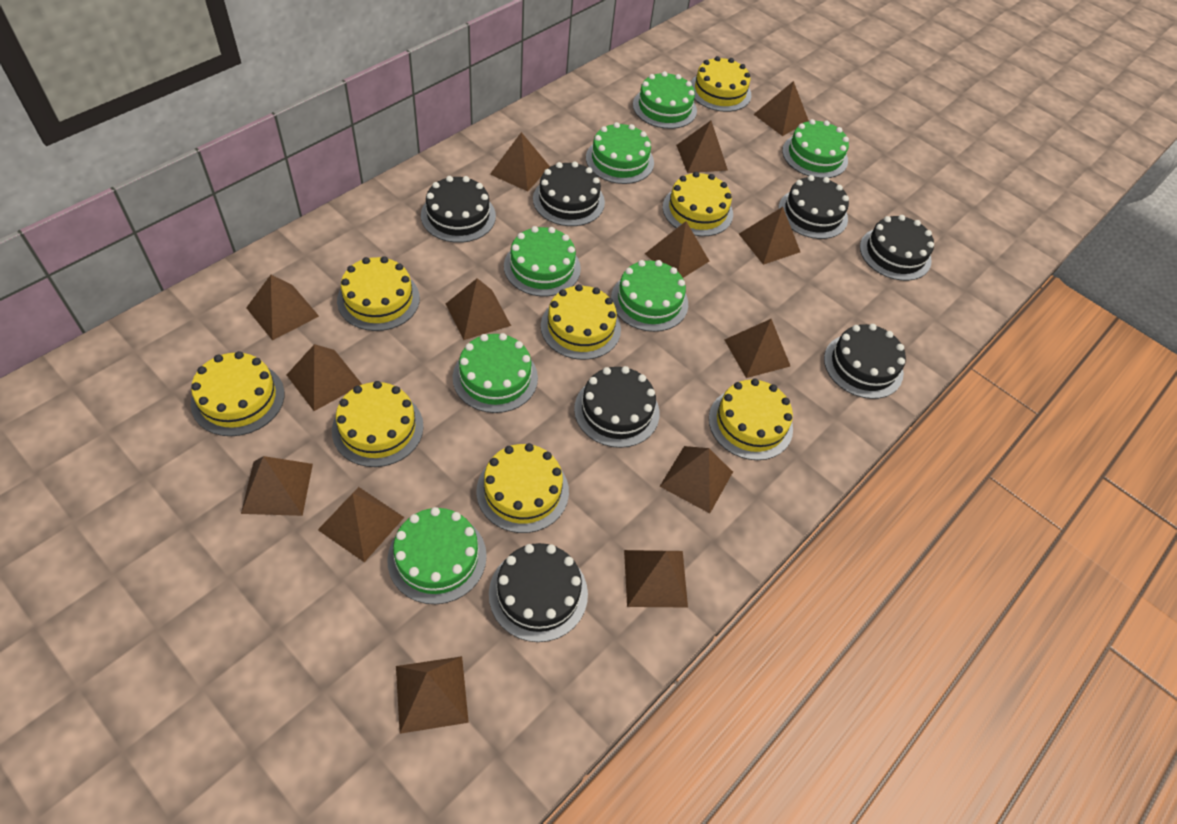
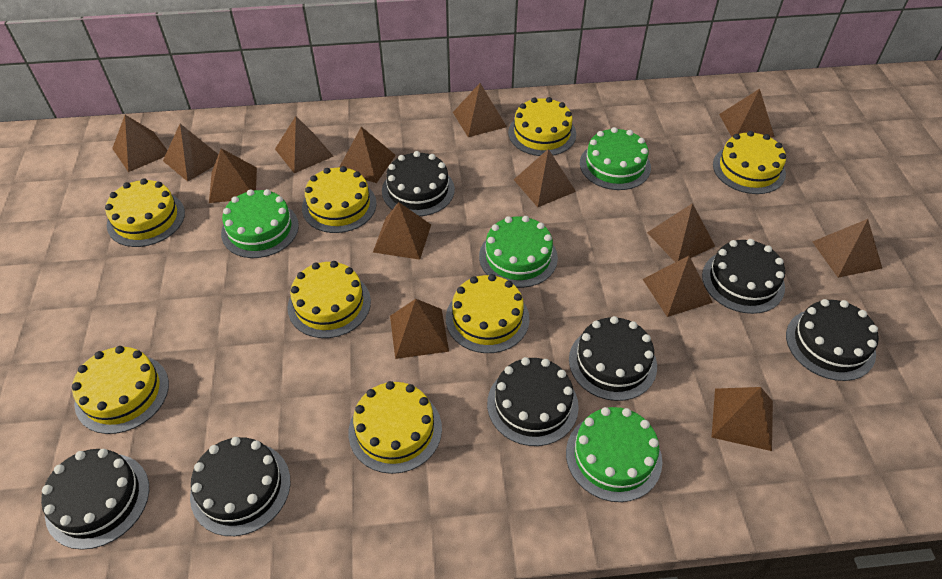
green cake: 7 -> 4

